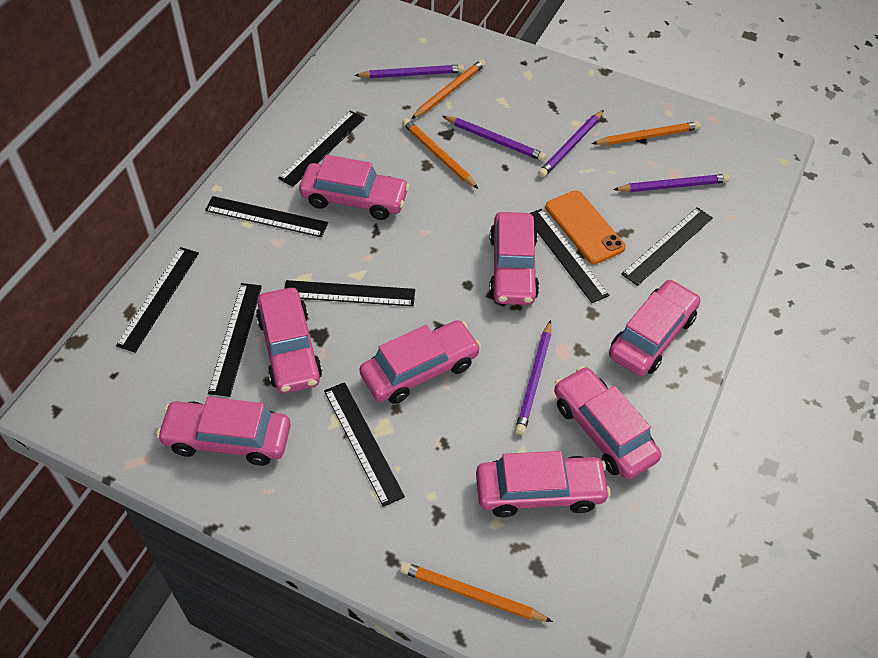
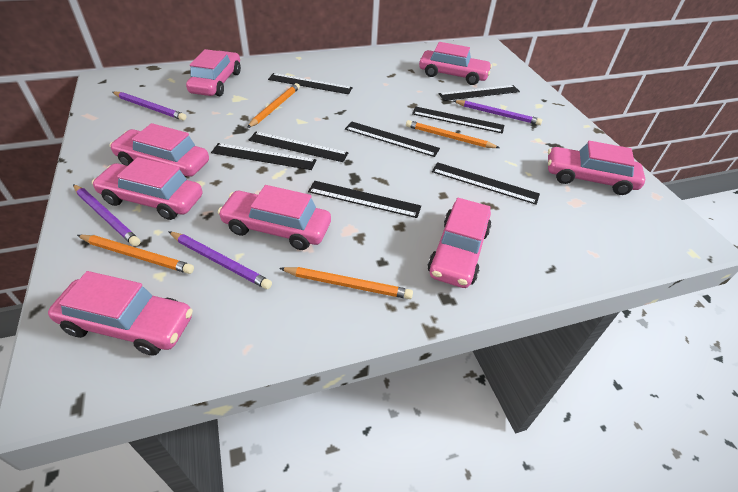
orange phone: 1 -> 0
purple pencil: 5 -> 4

